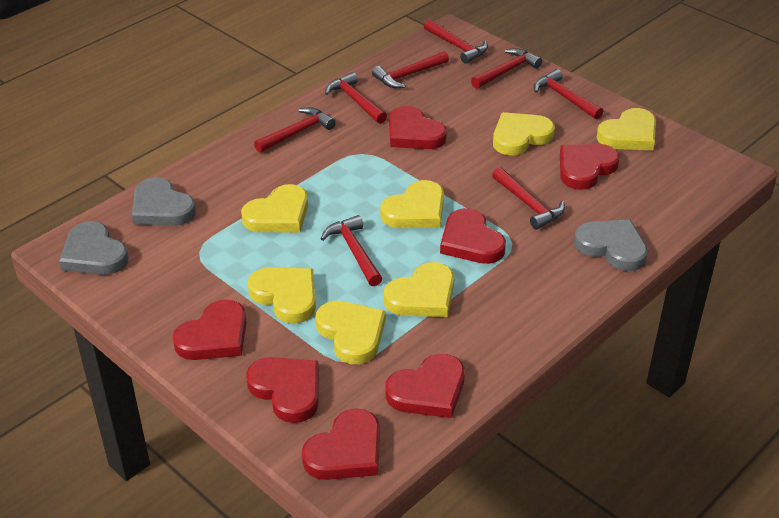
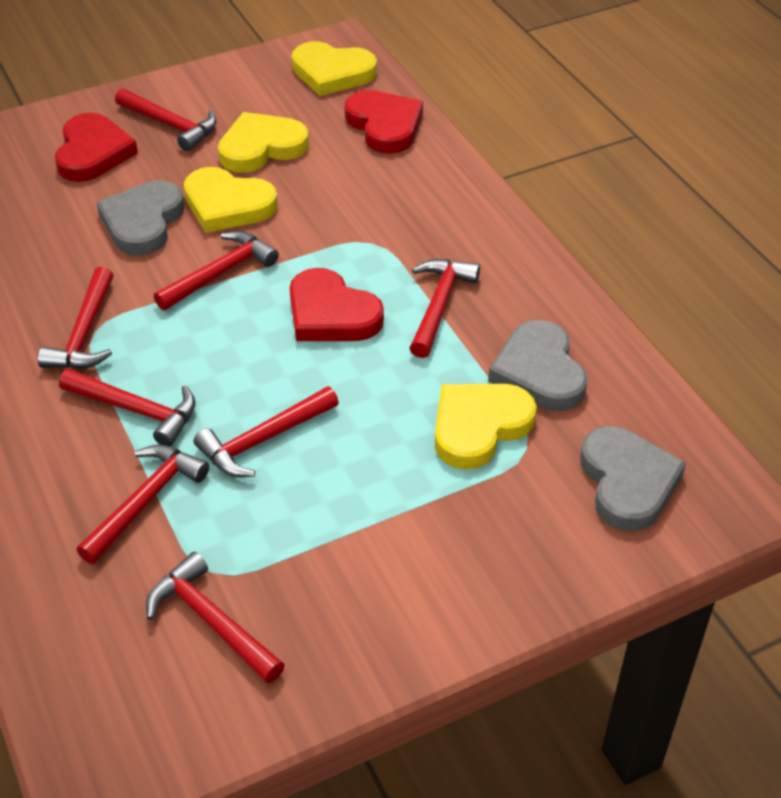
red heart: 7 -> 3
yellow heart: 7 -> 4

